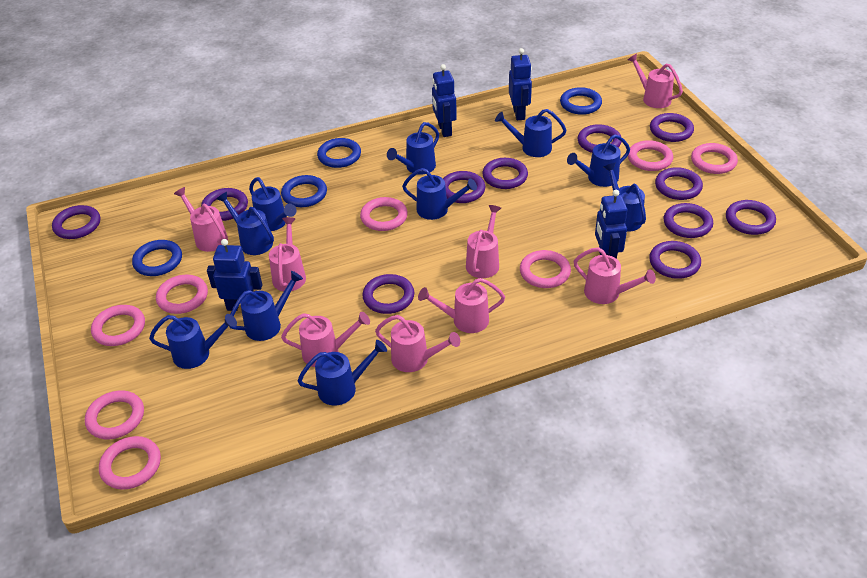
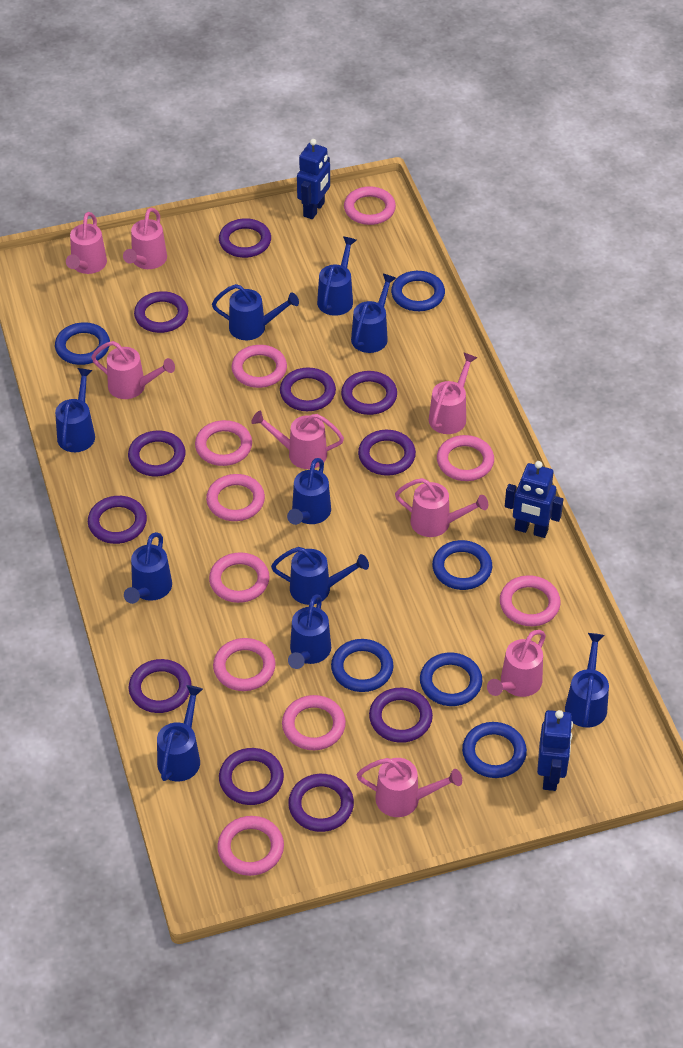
blue ring: 4 -> 6
blue robot: 4 -> 3
pink ring: 8 -> 10

